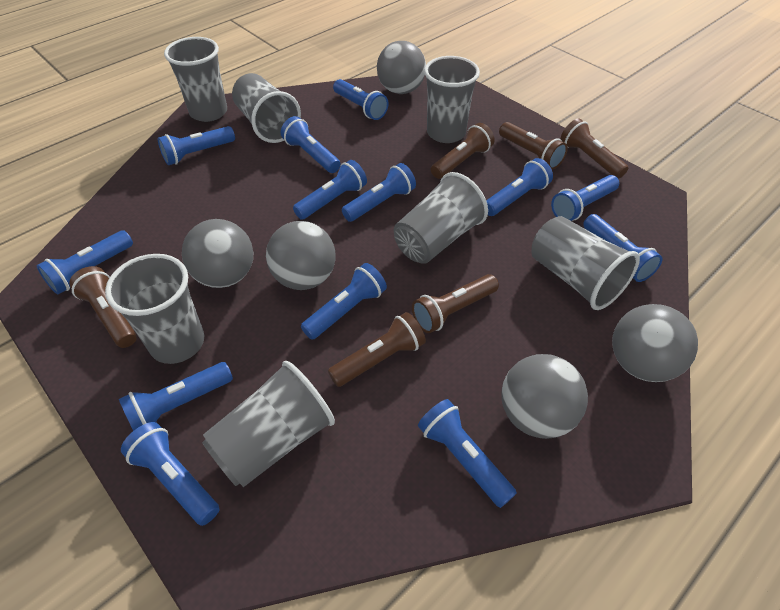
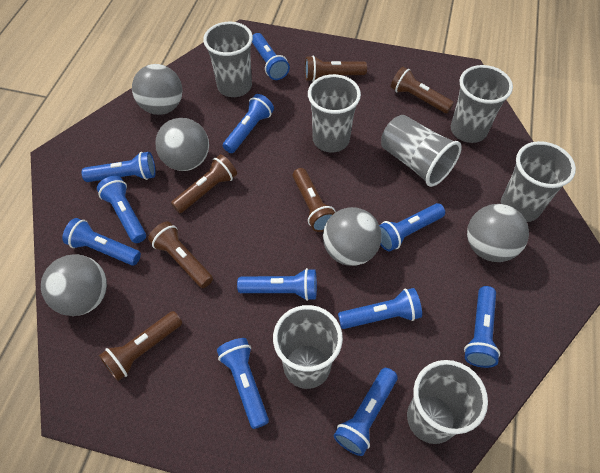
blue flashlight: 13 -> 11

